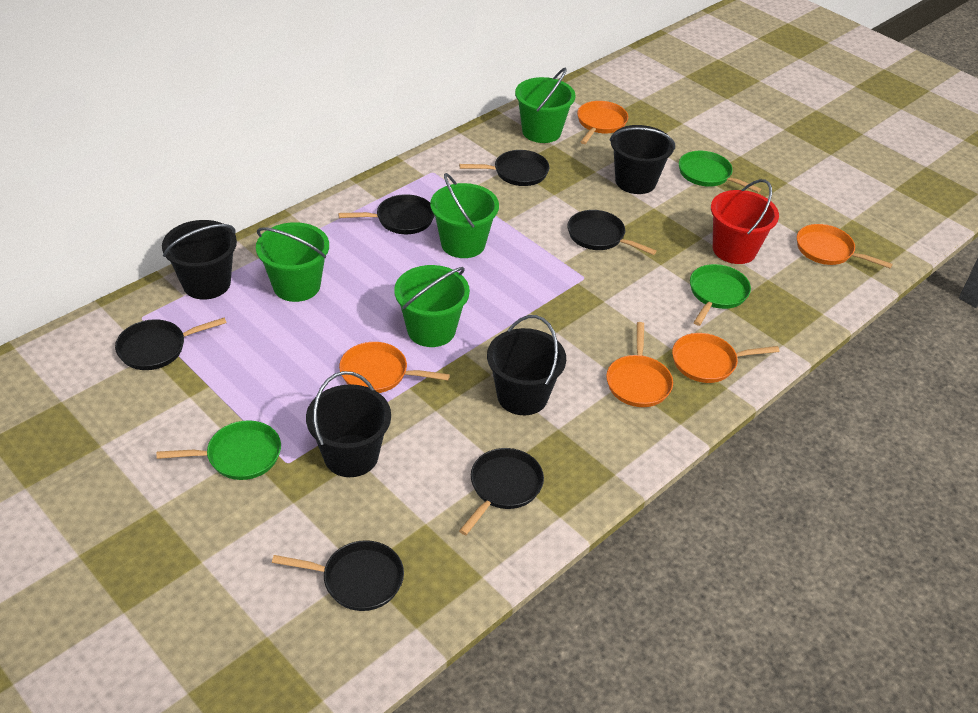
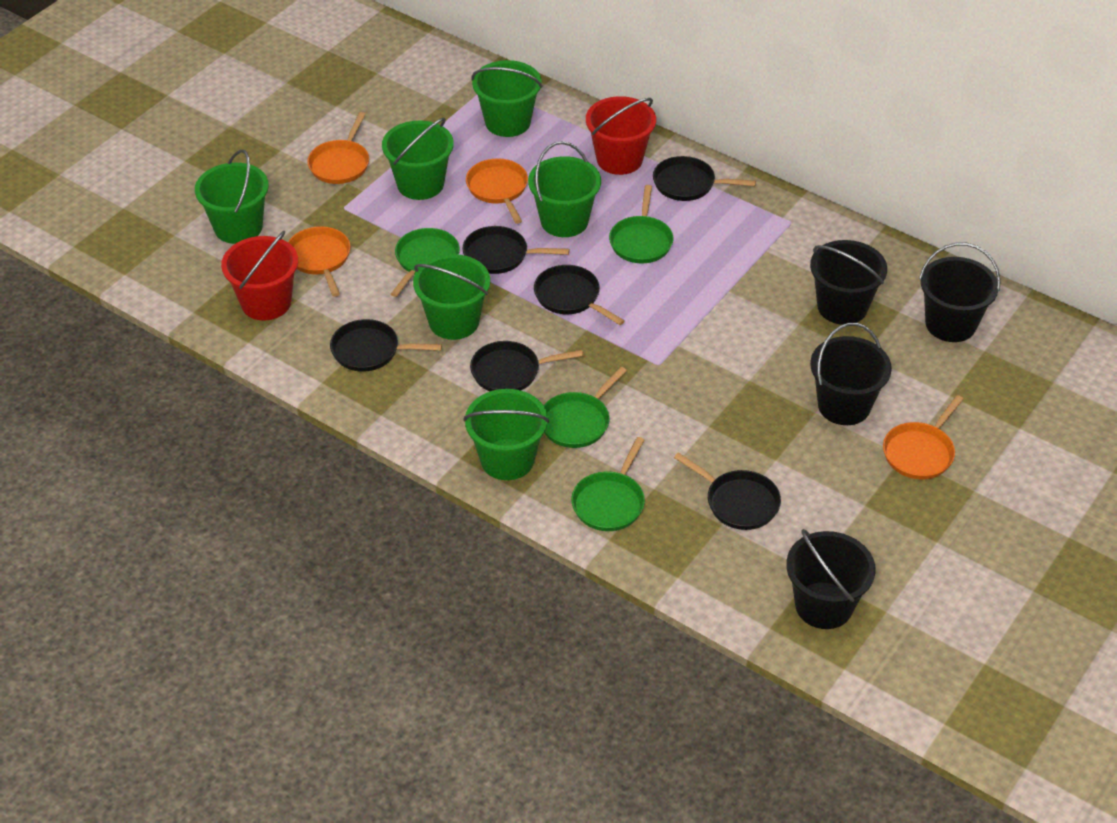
green bucket: 4 -> 6
green pan: 3 -> 4
orange pan: 5 -> 4
red bucket: 1 -> 2

